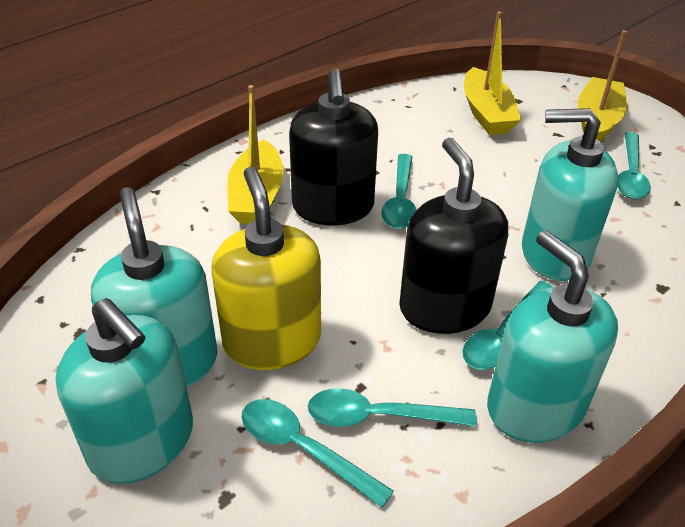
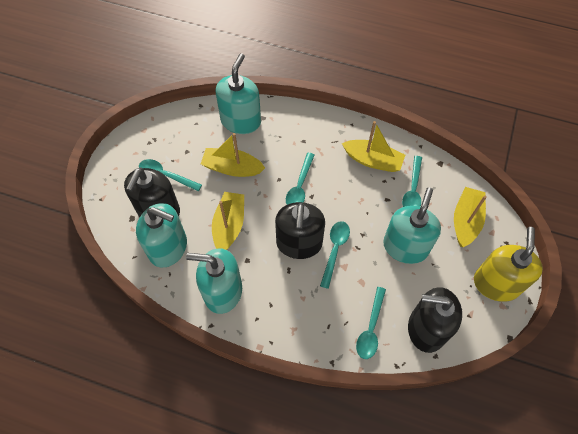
black soap dispenser: 2 -> 3
yellow boat: 3 -> 4

